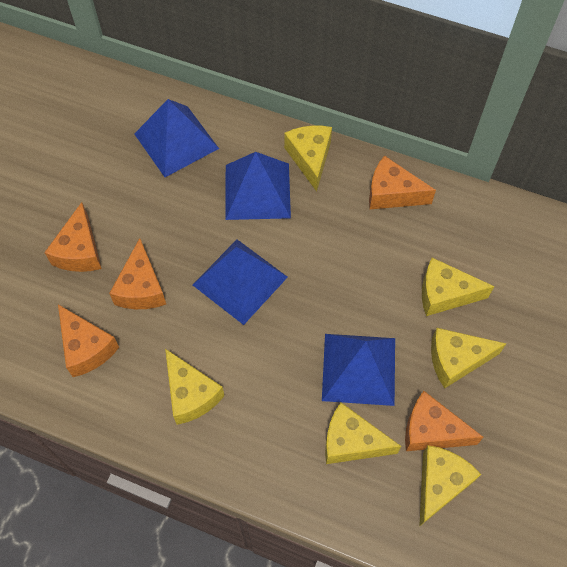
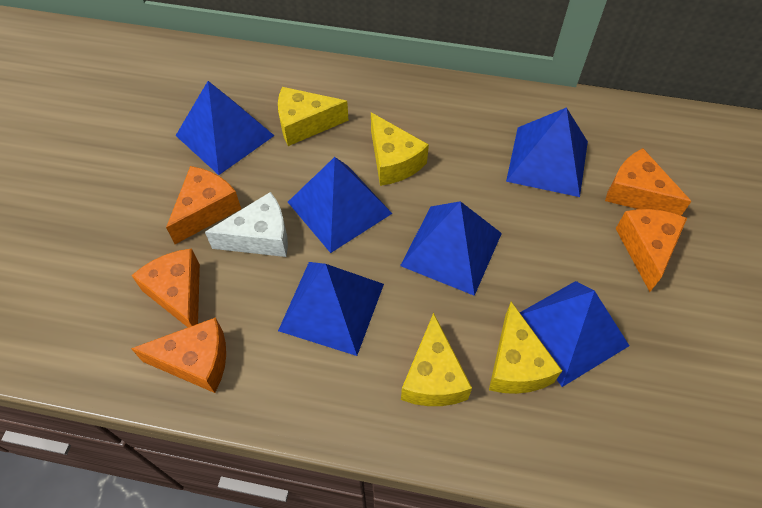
blue pyramid: 4 -> 6
white cheese: 0 -> 1
yellow cheese: 6 -> 4

